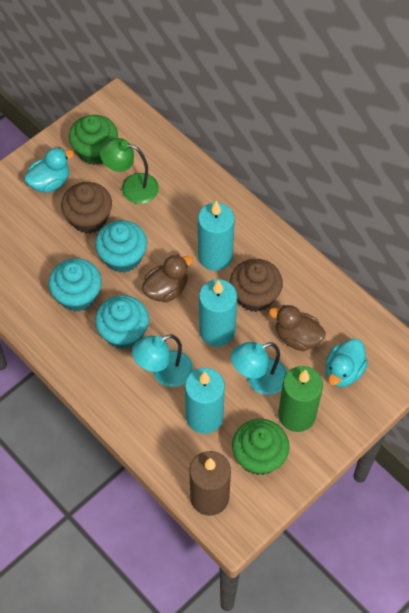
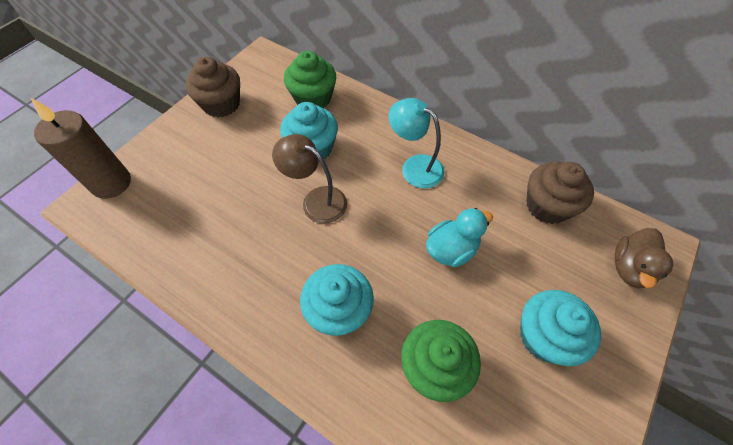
brown duck: 2 -> 1
brown lamp: 0 -> 1
green candle: 1 -> 0
green lamp: 1 -> 0
turquoise candle: 3 -> 0
turquoise duck: 2 -> 1
turquoise lamp: 2 -> 1

